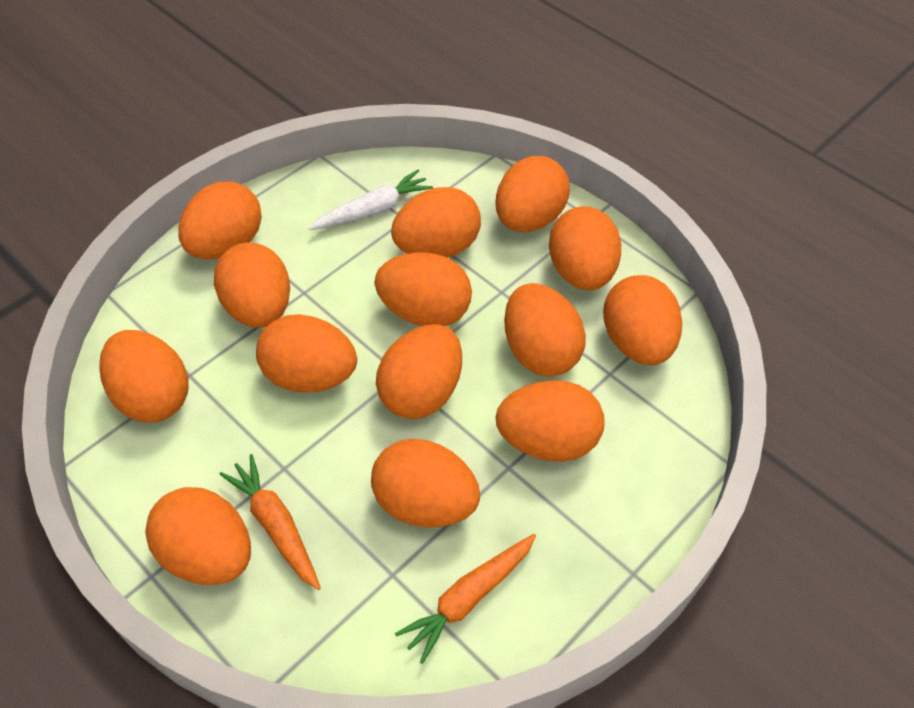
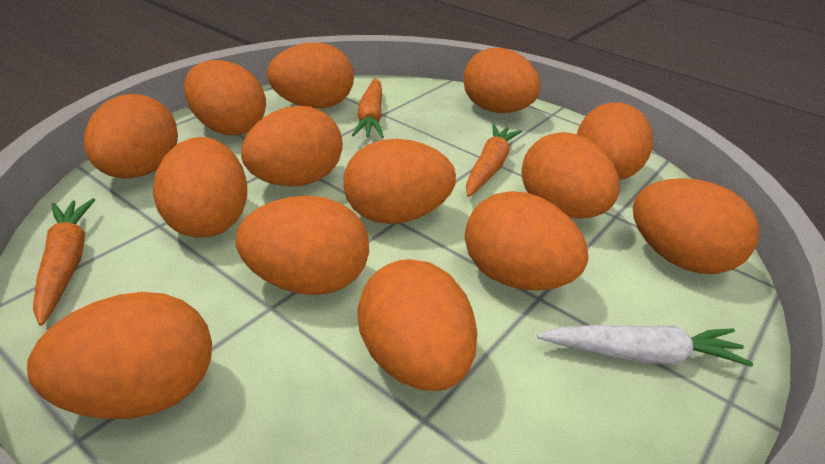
orange carrot: 2 -> 3

